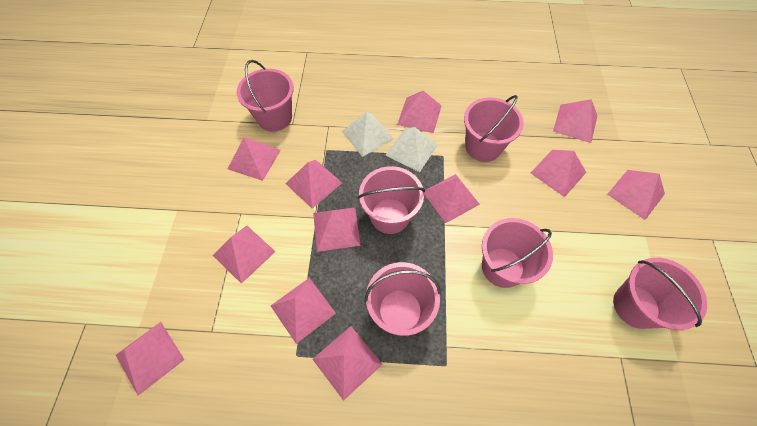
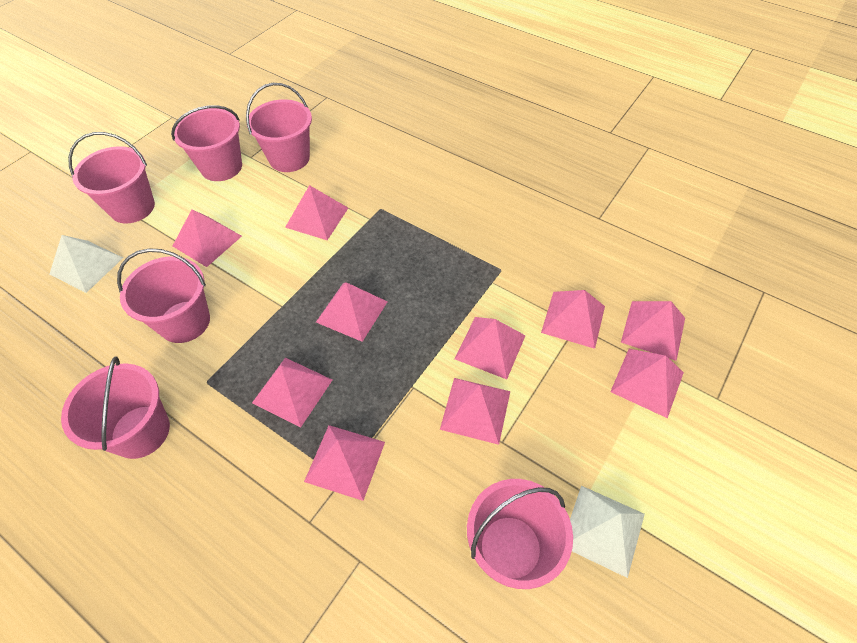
pink pyramid: 12 -> 10

